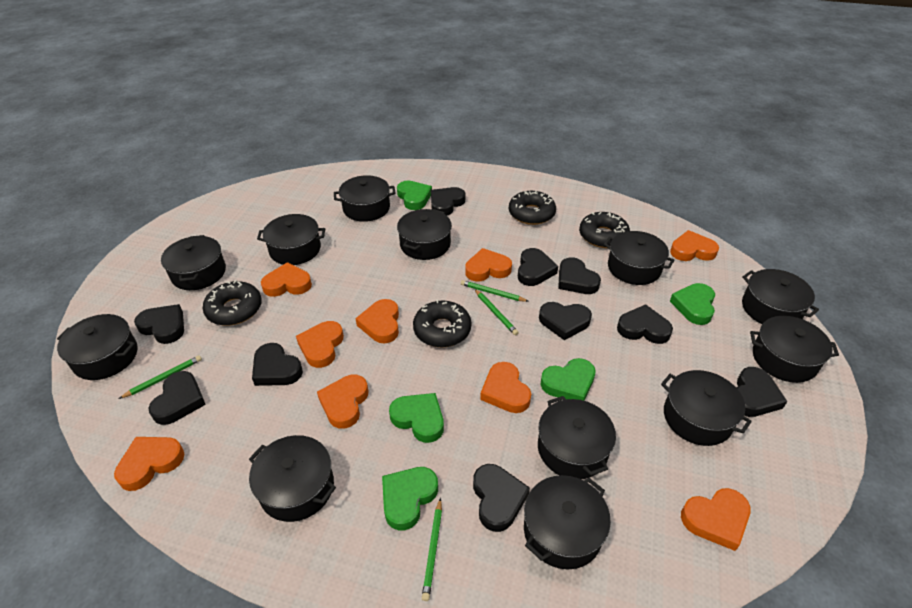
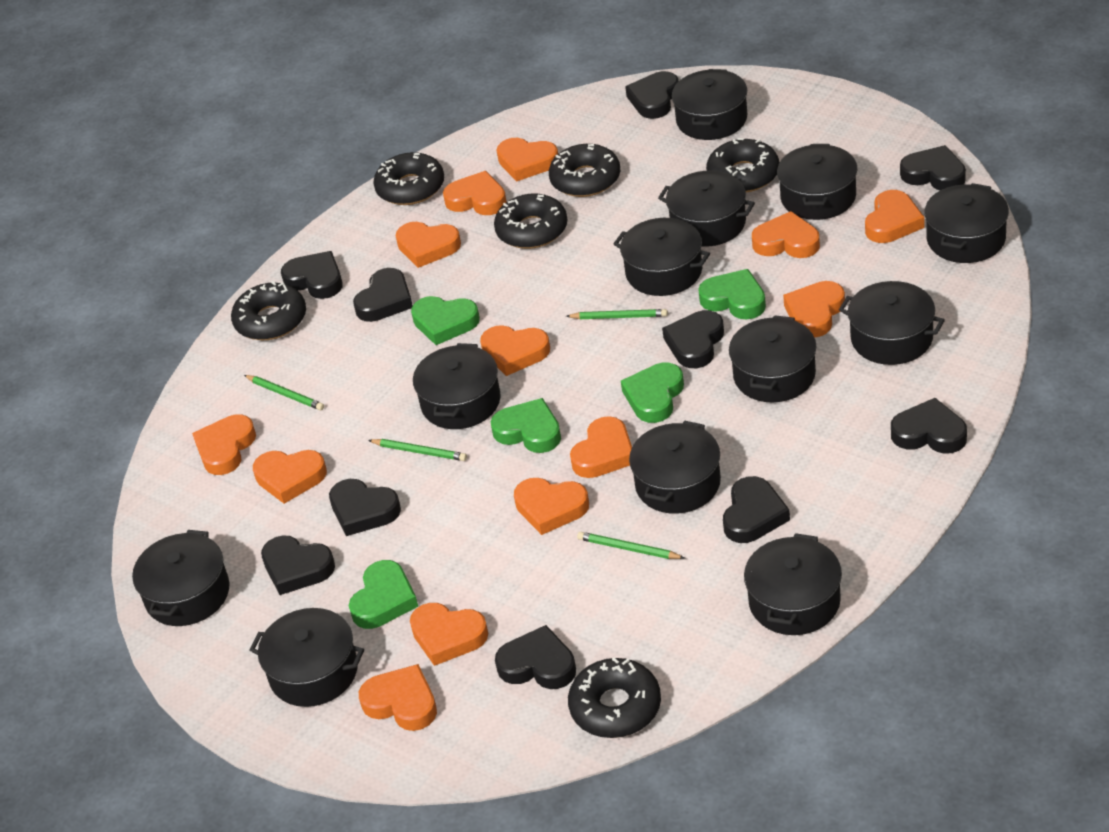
black donut: 4 -> 6
orange heart: 9 -> 13

